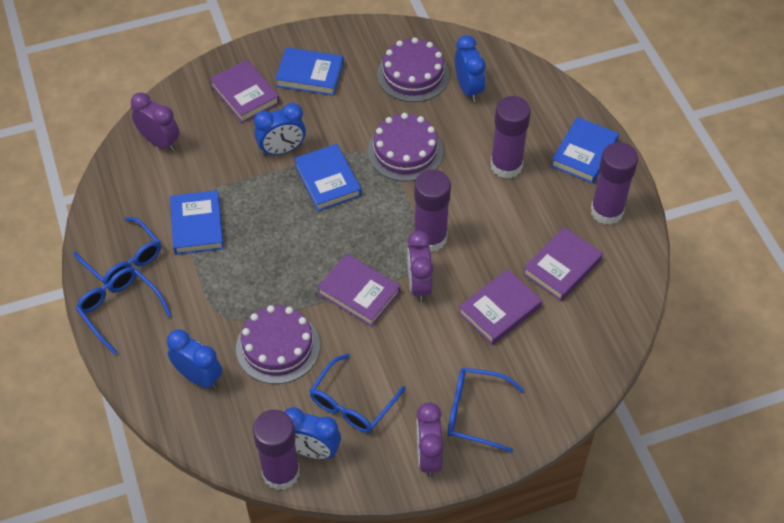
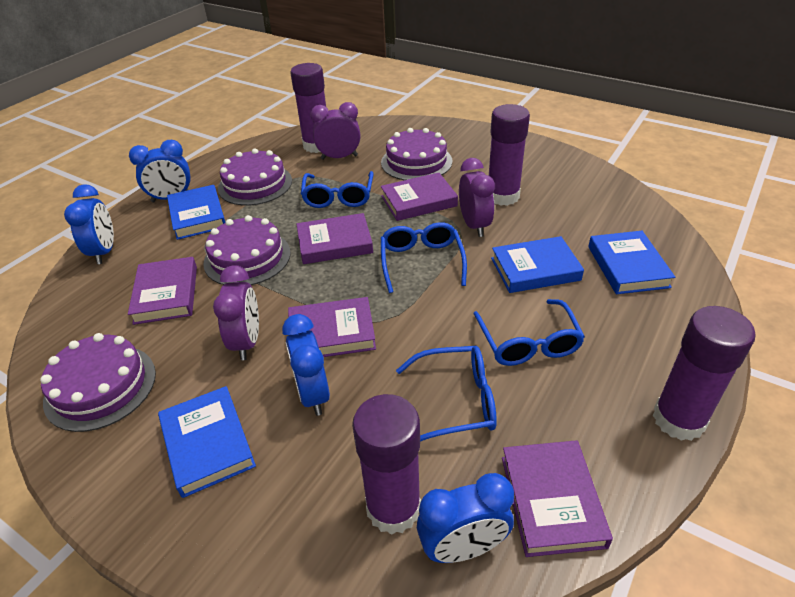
purple book: 4 -> 5
purple cake: 3 -> 4

